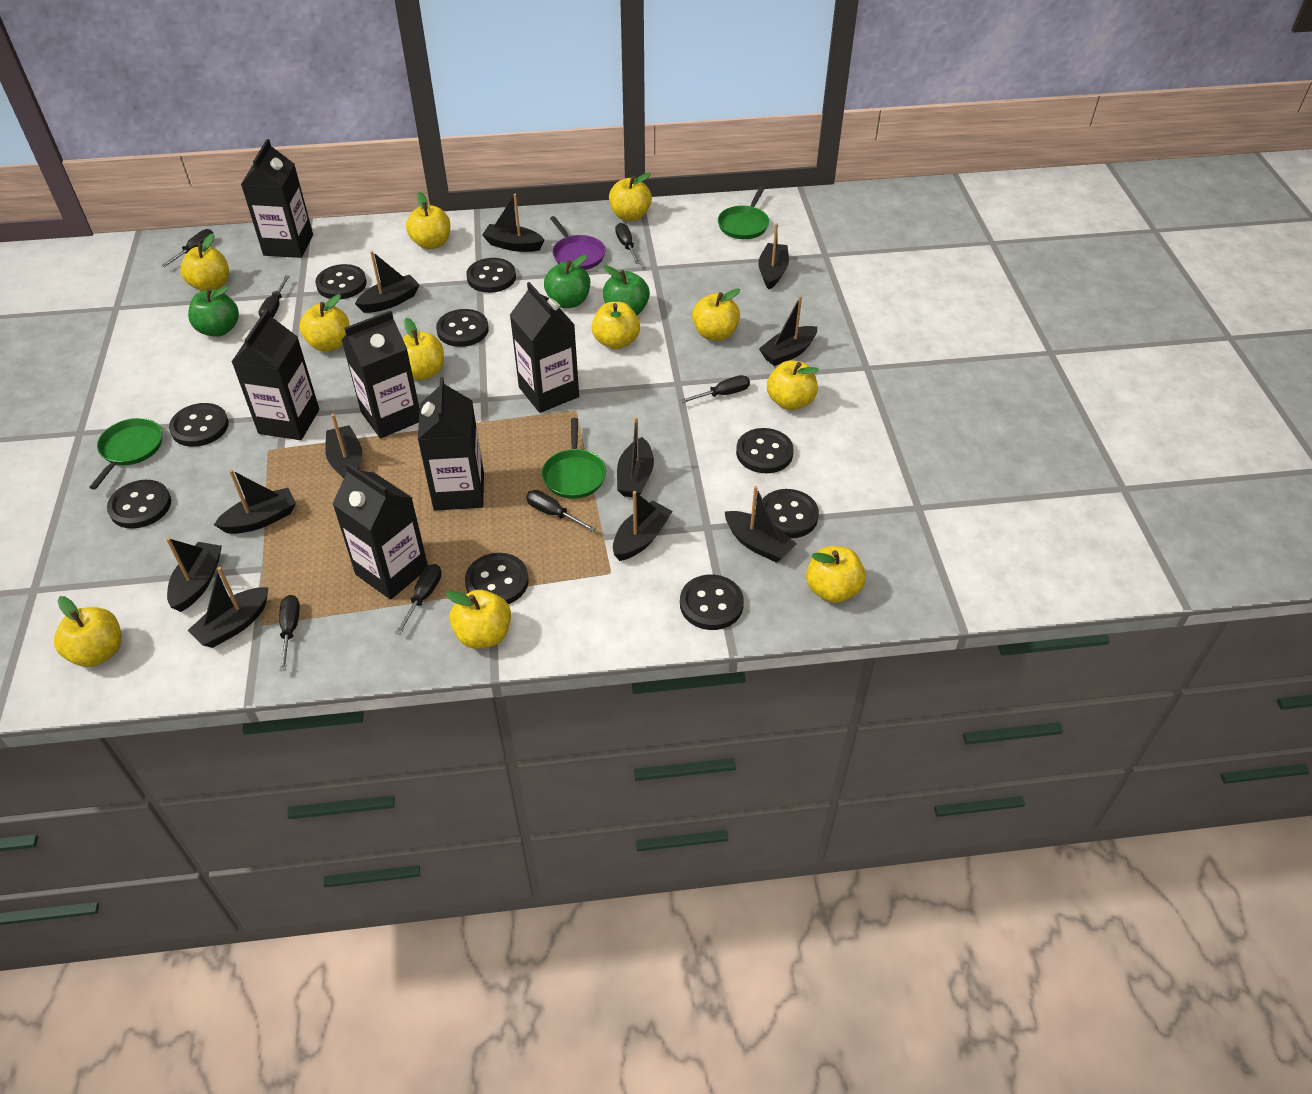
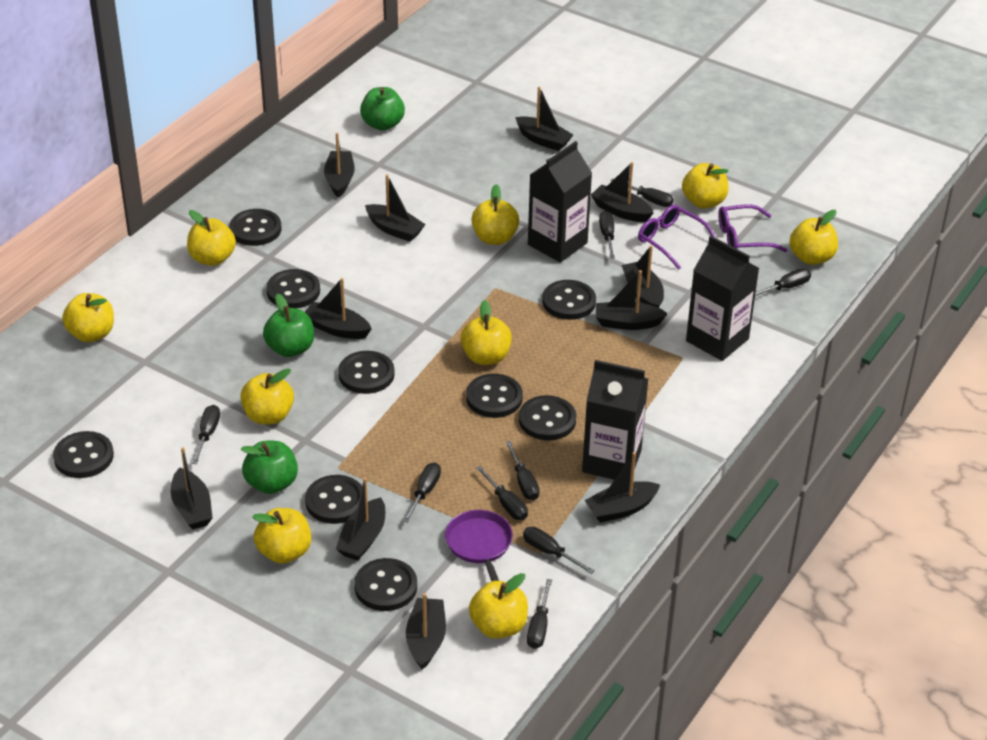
black carton: 6 -> 3
black screwdriver: 7 -> 9
green pan: 3 -> 0
purple glasses: 0 -> 2
yellow apple: 11 -> 9

